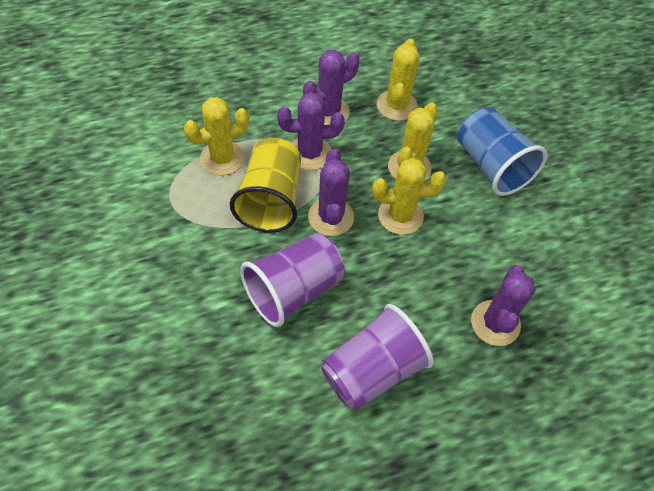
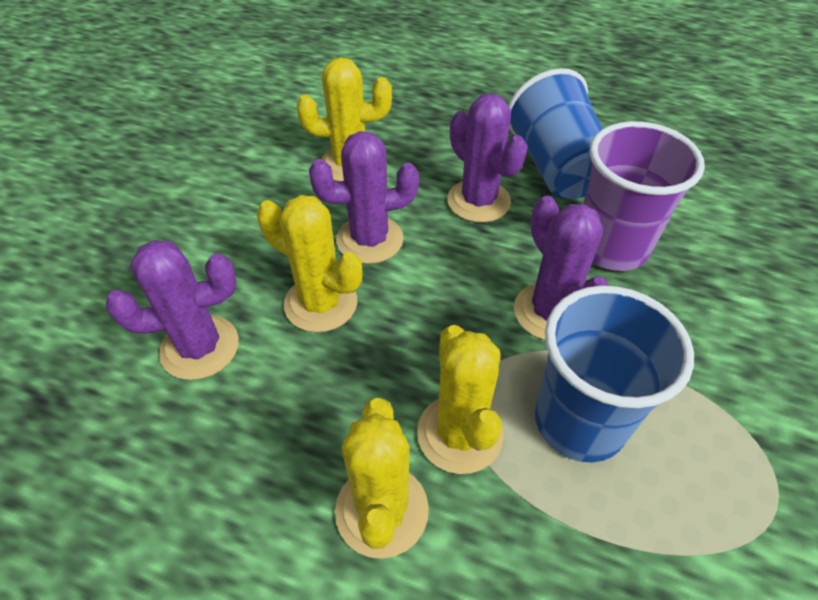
blue cup: 1 -> 2
purple cup: 2 -> 1
yellow cup: 1 -> 0

